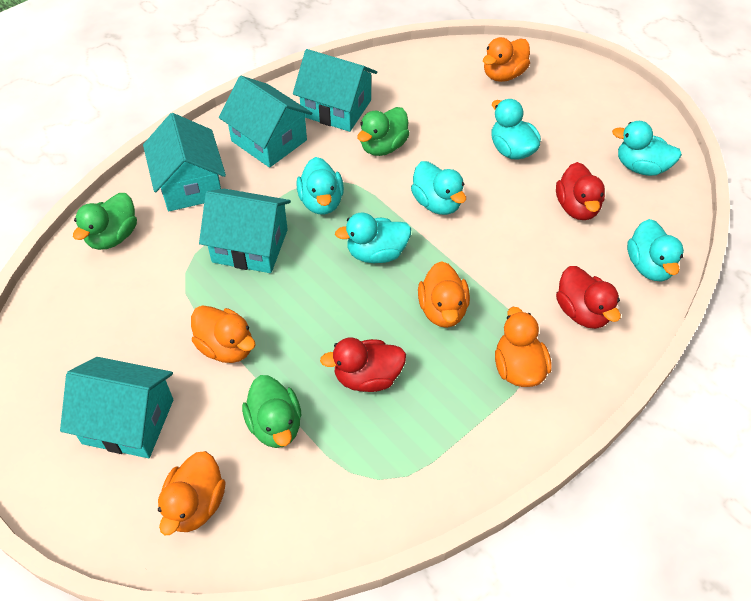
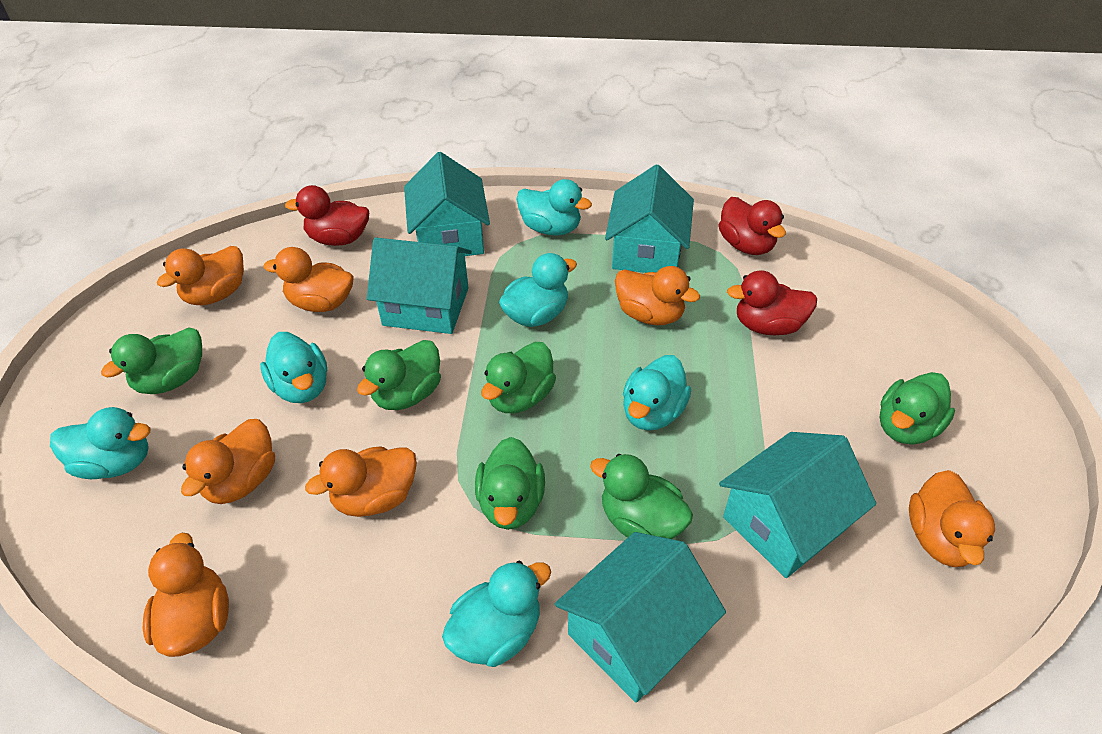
green duck: 3 -> 6
orange duck: 5 -> 7

